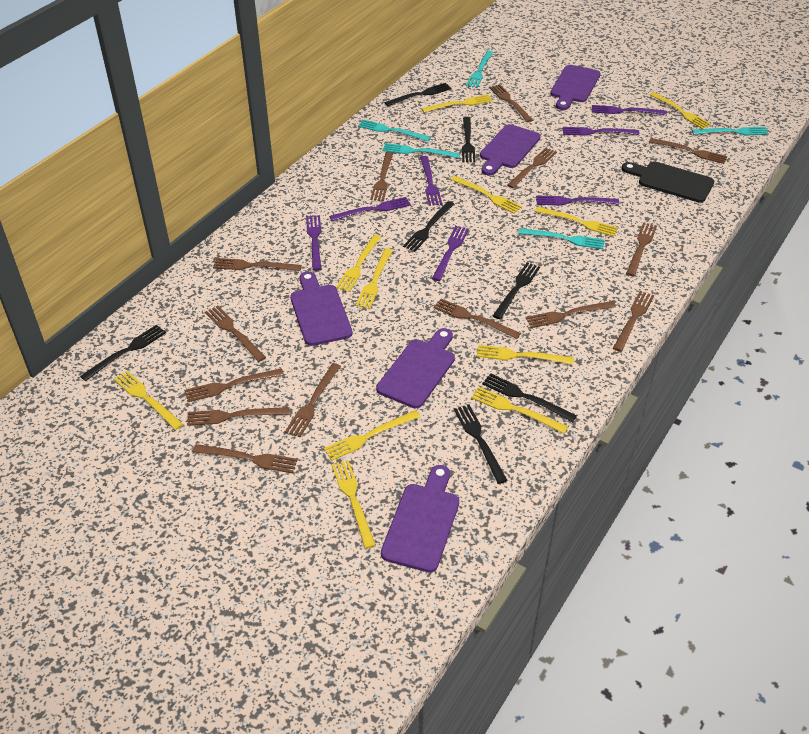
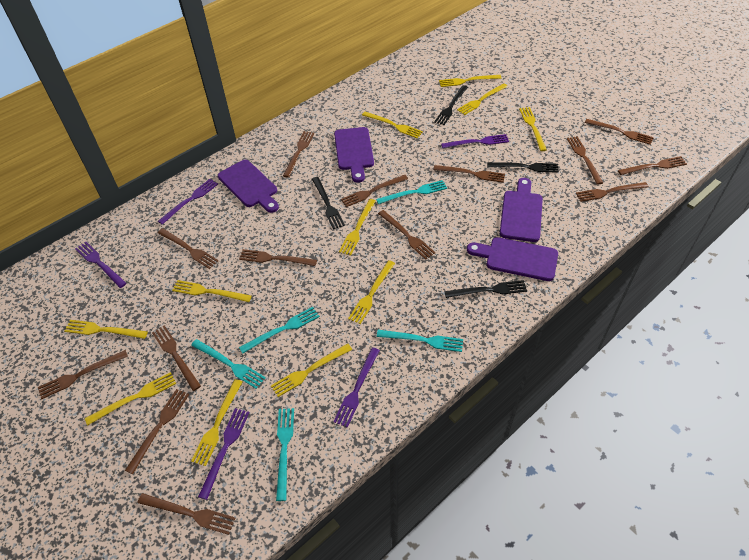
black cutting board: 1 -> 0
black fork: 7 -> 4
purple cutting board: 5 -> 4
purple fork: 7 -> 5

